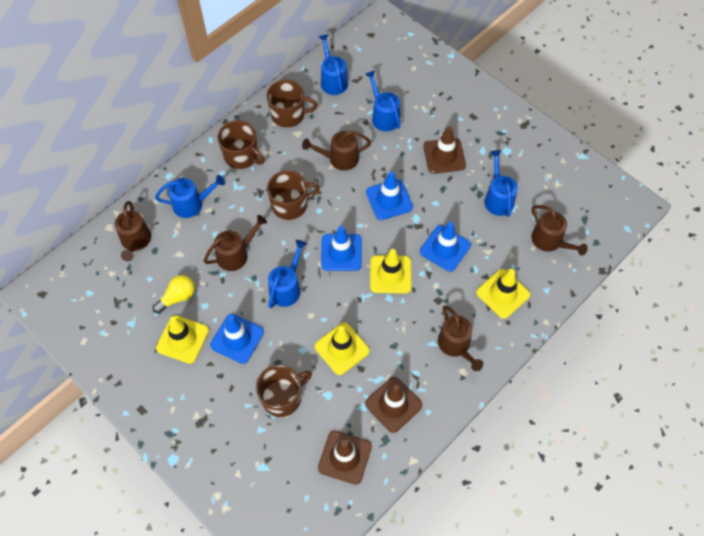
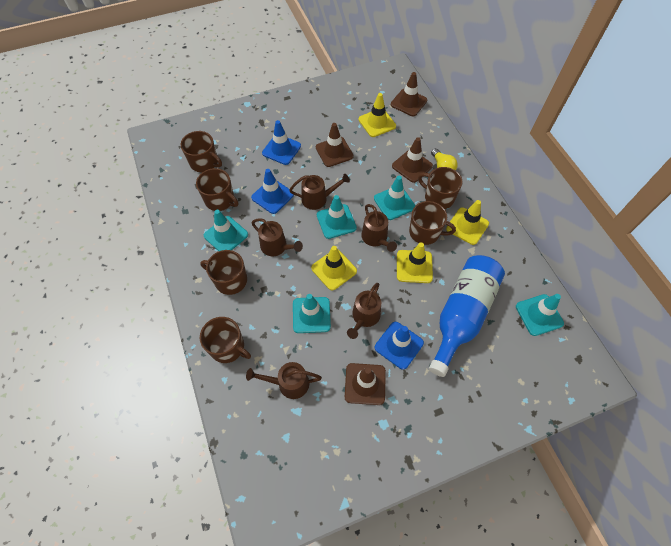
blue bottle: 0 -> 1
blue traffic cone: 4 -> 3
blue watering can: 5 -> 0
brown mug: 4 -> 6
brown traffic cone: 3 -> 4
turquoise traffic cone: 0 -> 5

